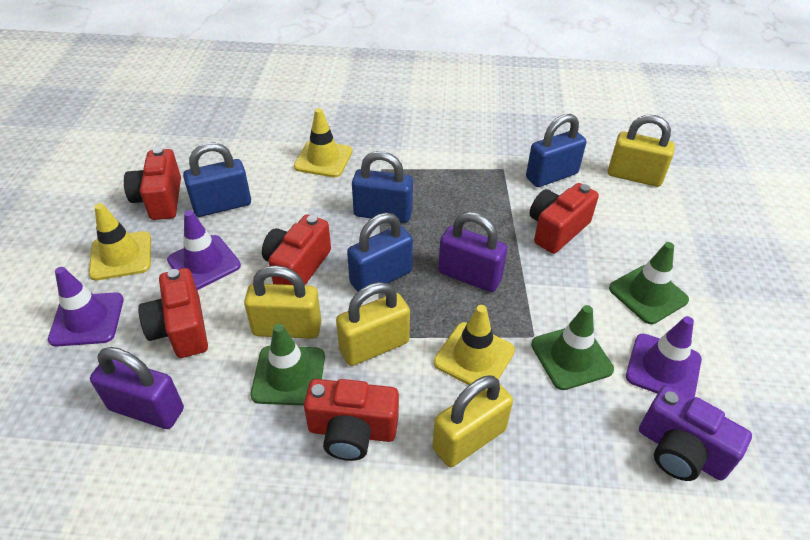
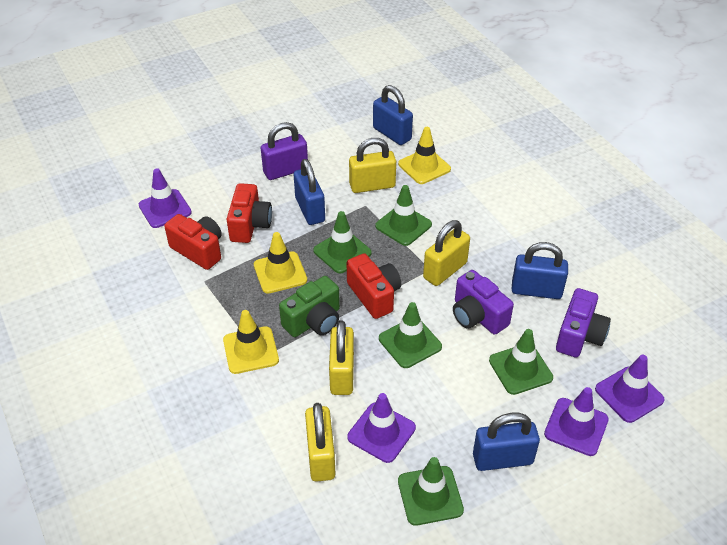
green camera: 0 -> 1
green traffic cone: 3 -> 5
purple camera: 1 -> 2
purple padlock: 2 -> 1
purple traffic cone: 3 -> 4
red camera: 5 -> 3

